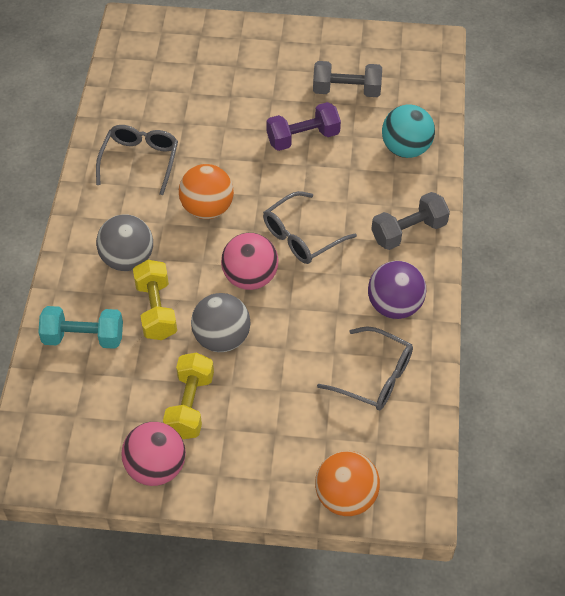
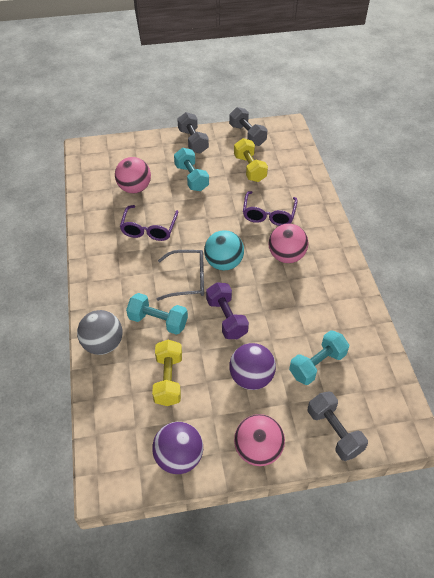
grey ball: 2 -> 1
grey dumbbell: 2 -> 3
grey glasses: 3 -> 1
orange ball: 2 -> 0
pink ball: 2 -> 3
purple ball: 1 -> 2
purple glasses: 0 -> 2
turquoise dumbbell: 1 -> 3

